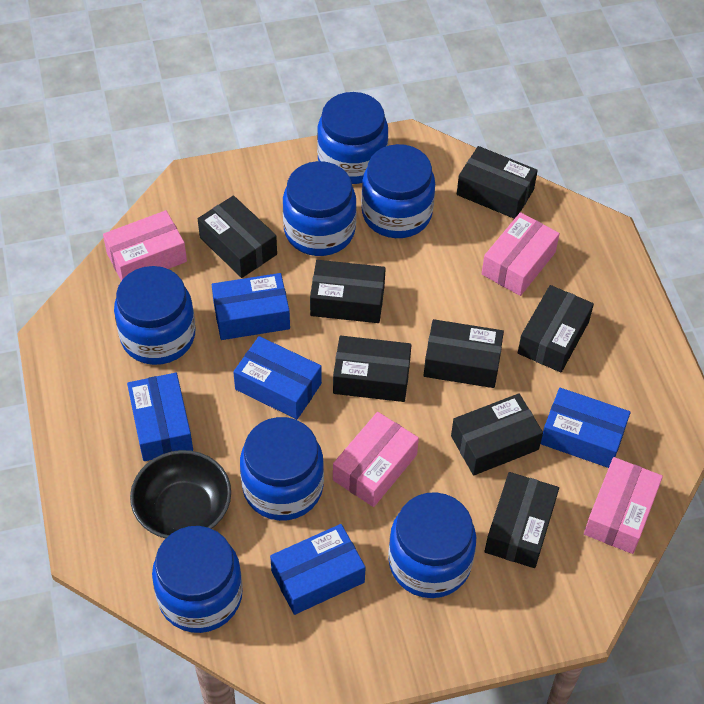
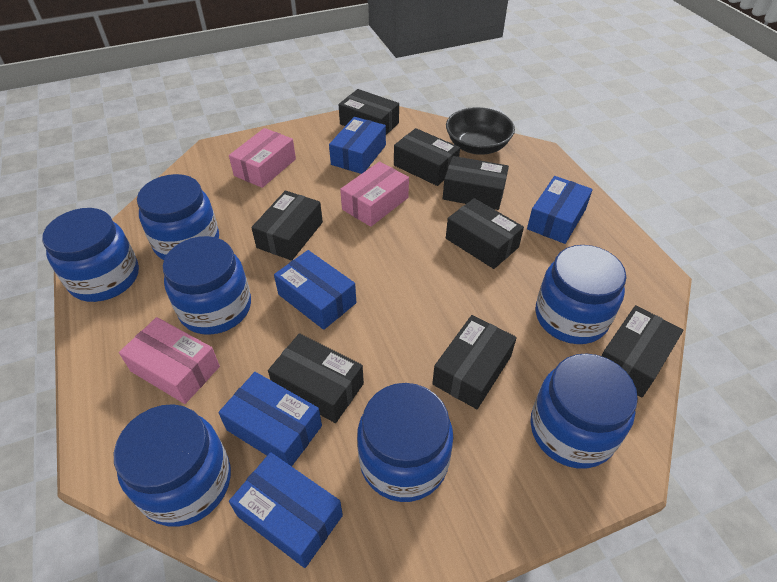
pink box: 4 -> 3

